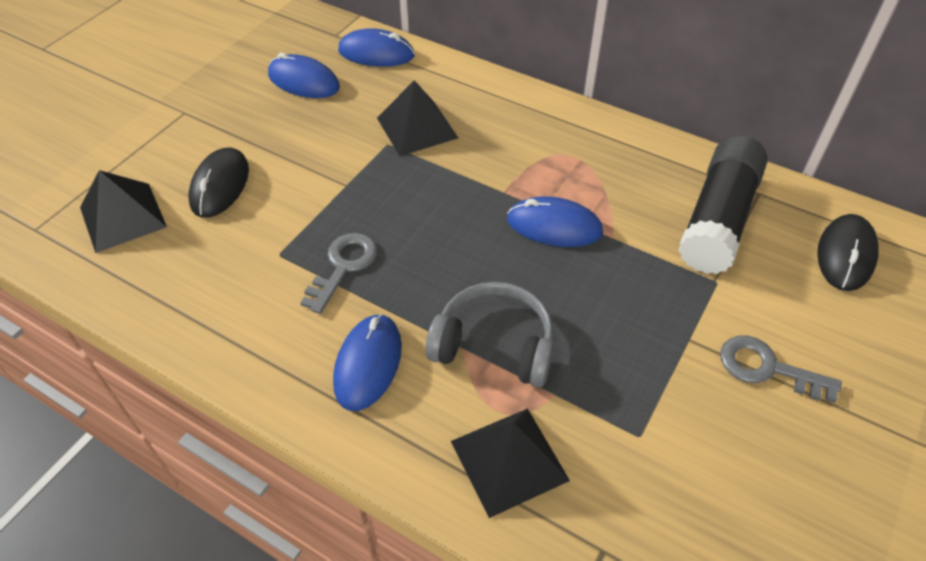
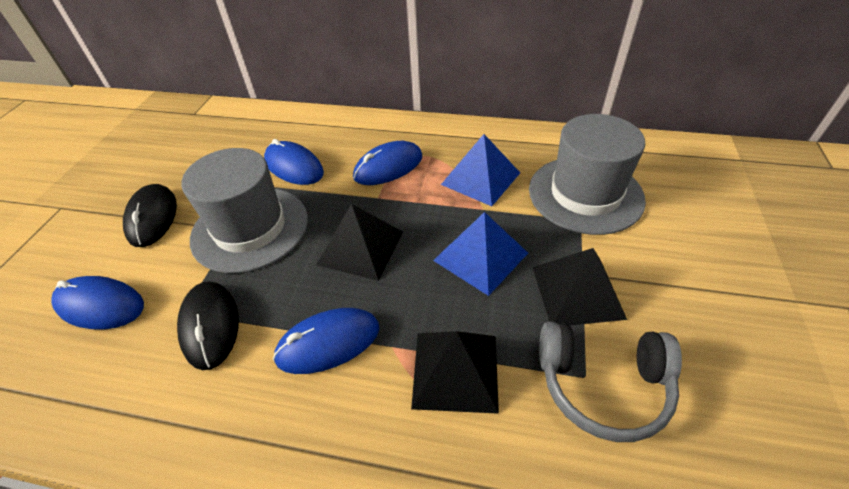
black glue stick: 1 -> 0
blue pyramid: 0 -> 2
grey hat: 0 -> 2
grey key: 2 -> 0

